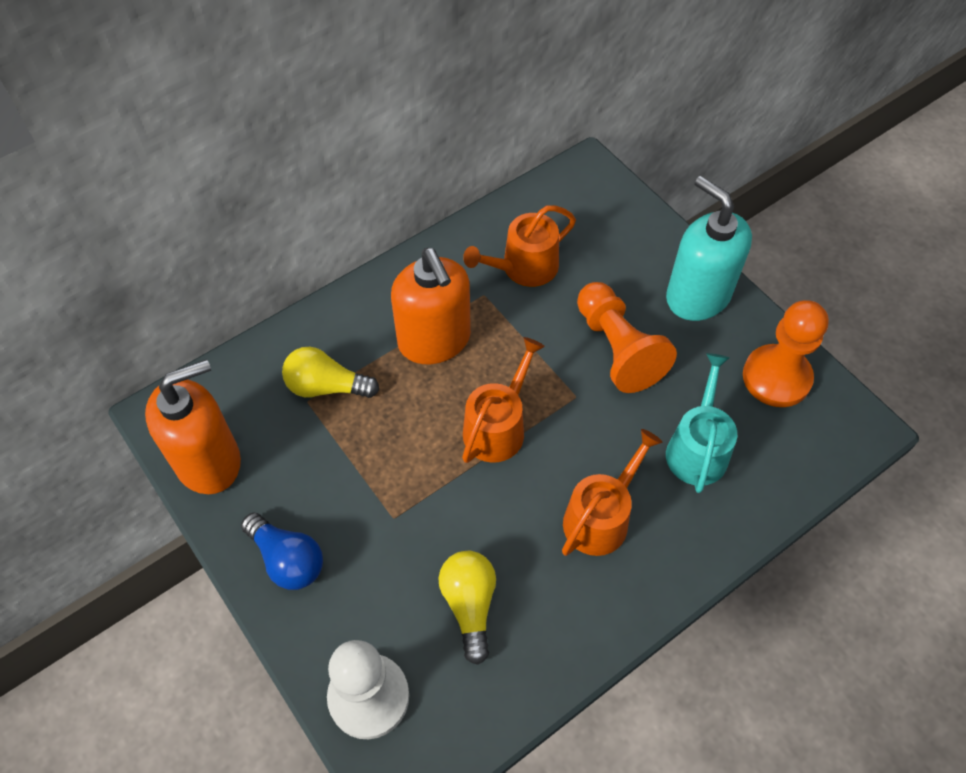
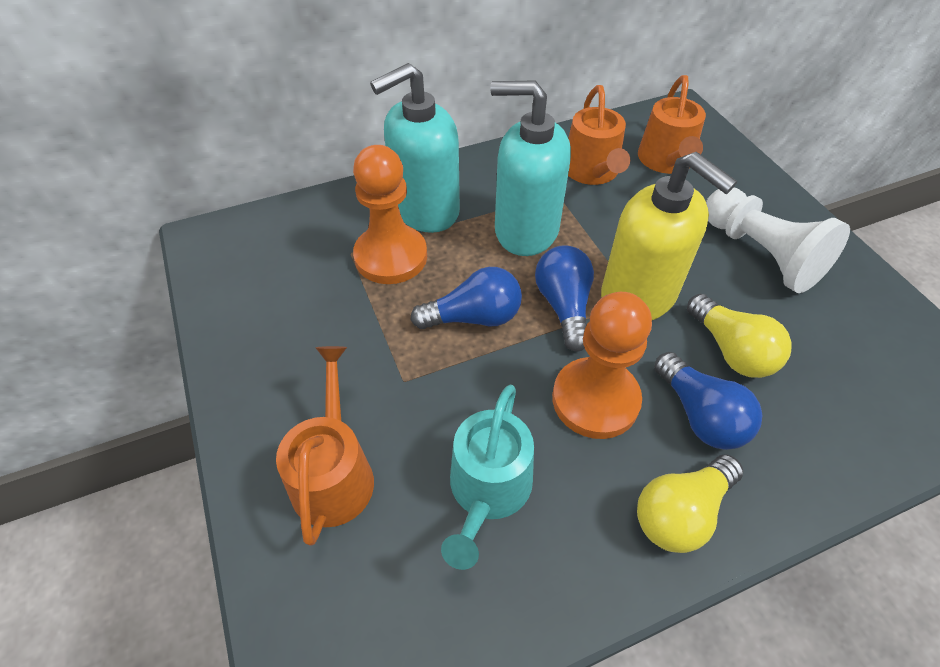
blue light bulb: 1 -> 3
orange soap dispenser: 2 -> 0
turquoise soap dispenser: 1 -> 2
yellow soap dispenser: 0 -> 1

